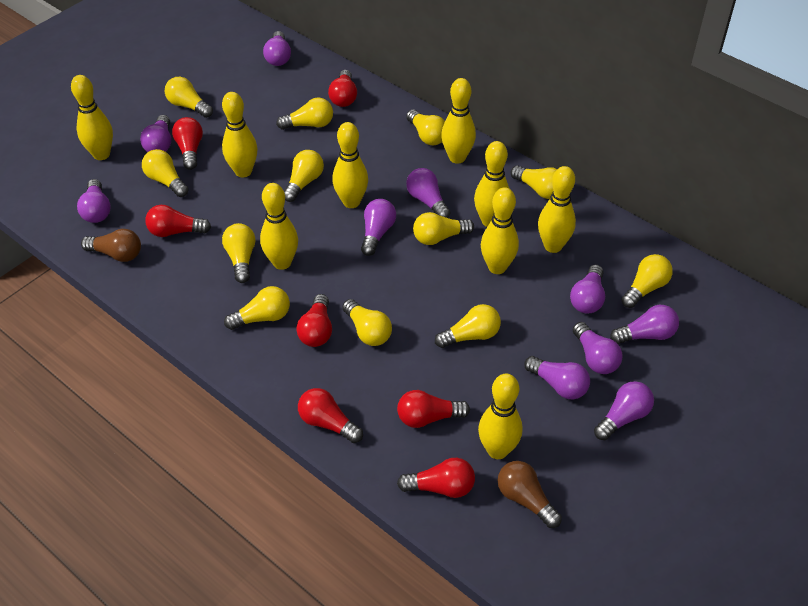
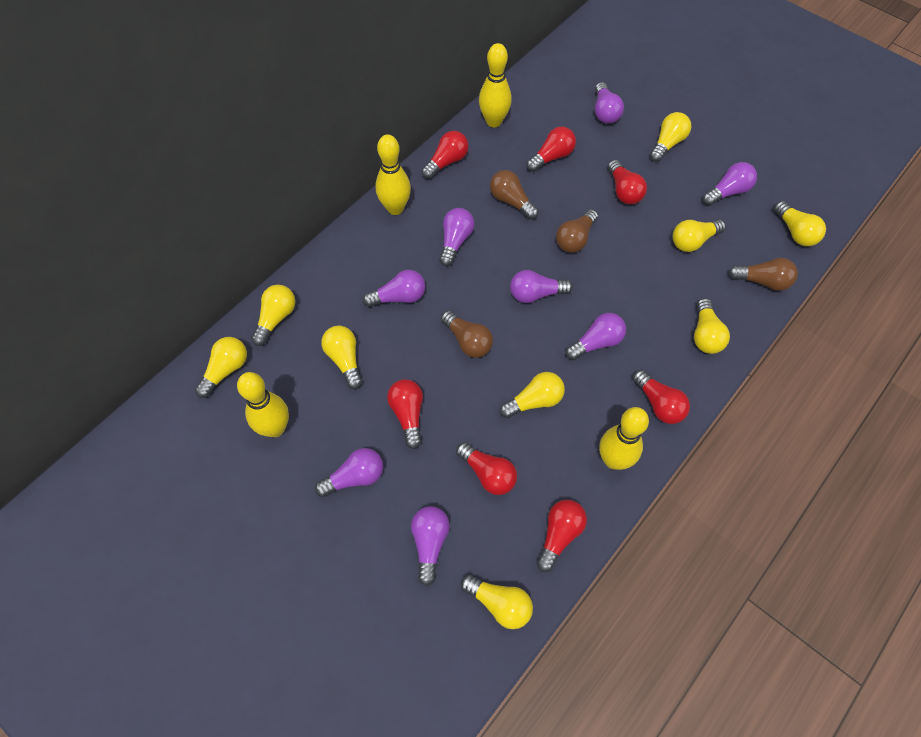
brown light bulb: 2 -> 4
purple light bulb: 10 -> 8
yellow bowling pin: 9 -> 4
yellow light bulb: 12 -> 9

